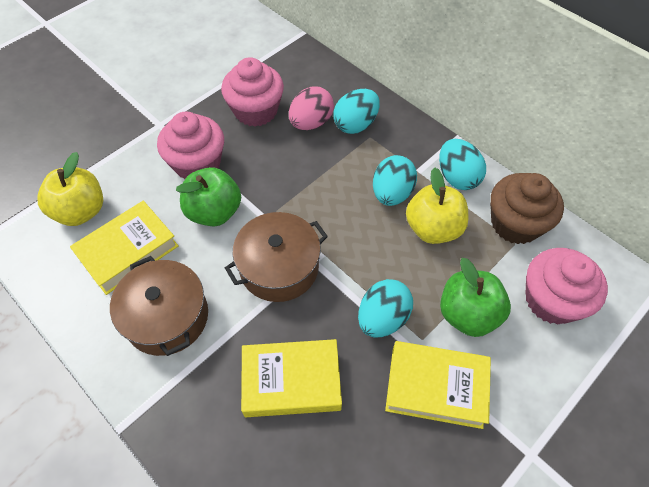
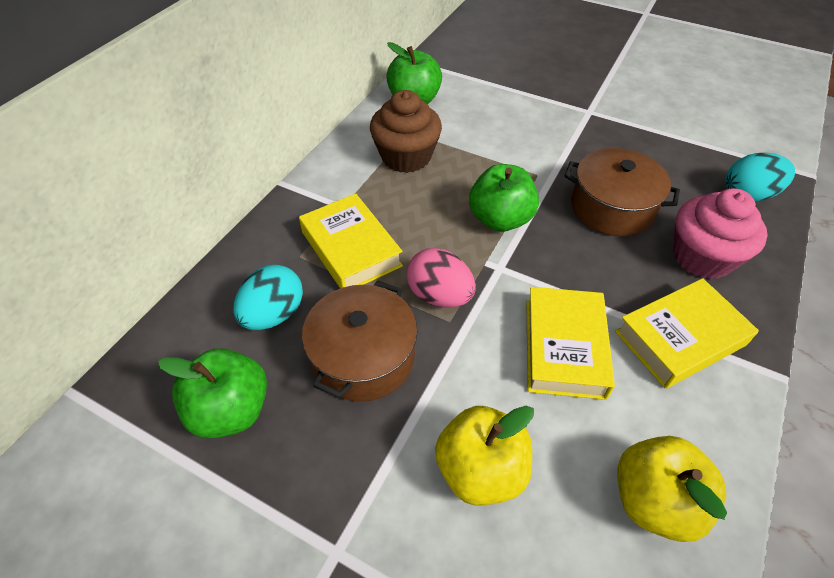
green apple: 2 -> 3
pink cupcake: 3 -> 1
turquoise egg: 4 -> 2

